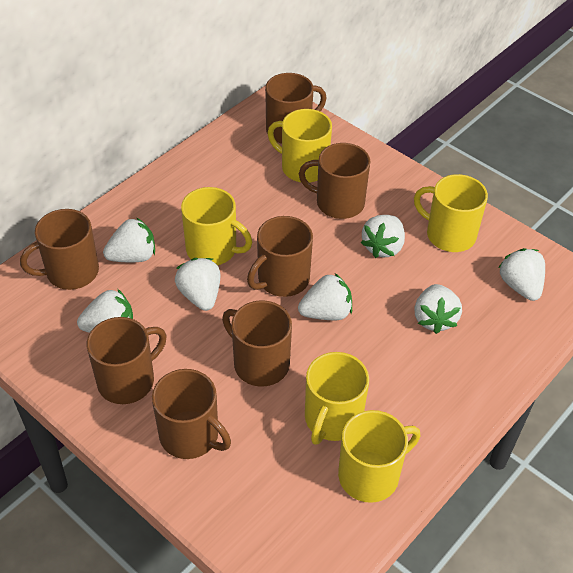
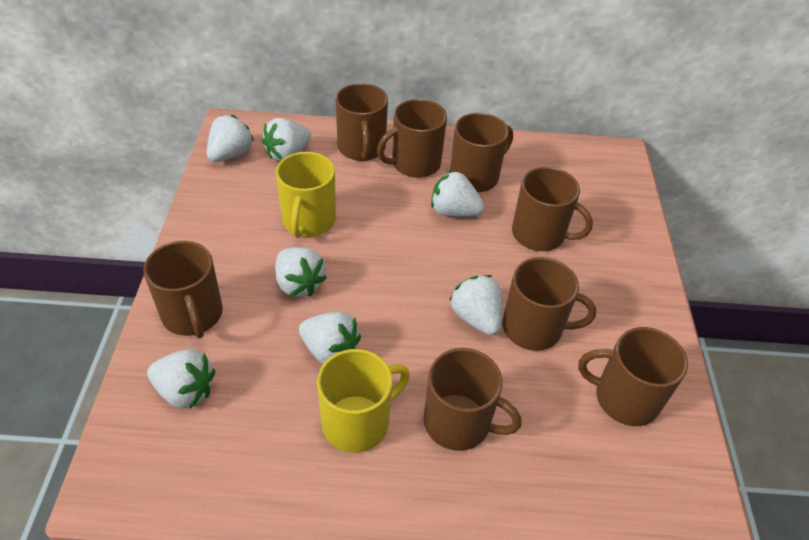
brown mug: 7 -> 8
yellow mug: 5 -> 2

